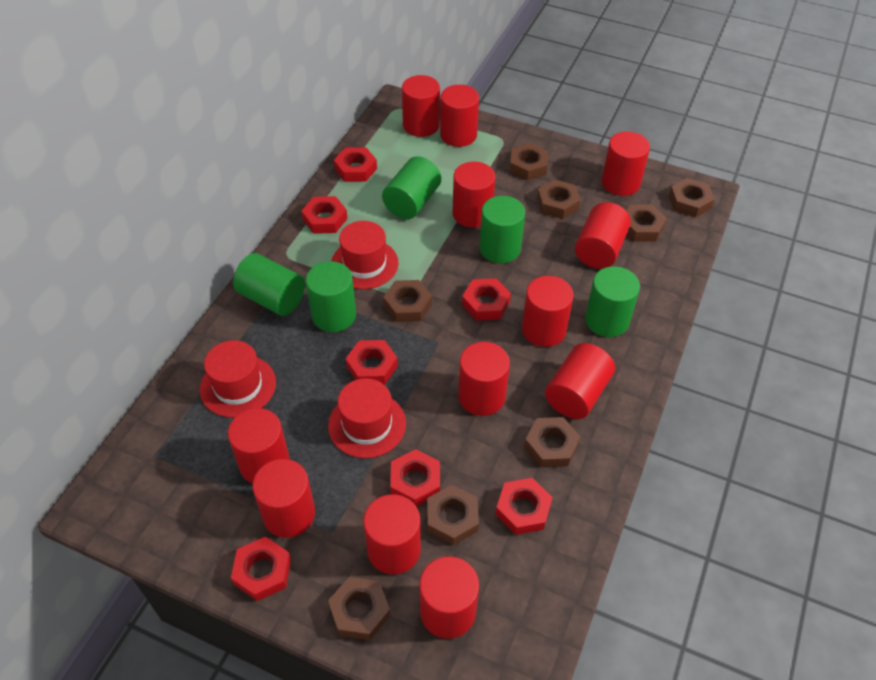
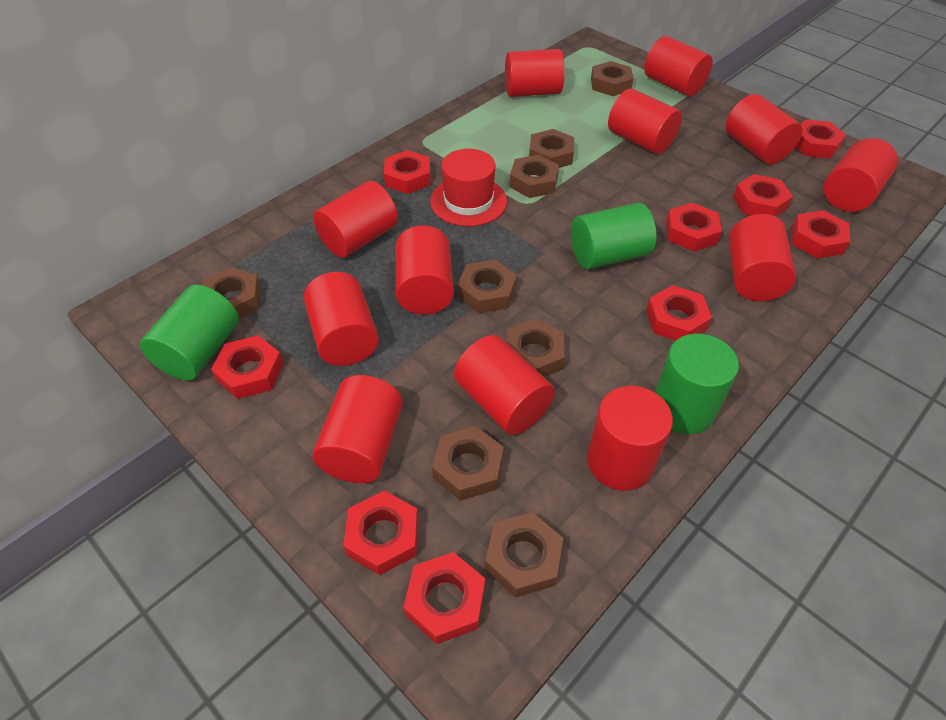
green cylinder: 5 -> 3
red hat: 3 -> 1
red nut: 7 -> 9

